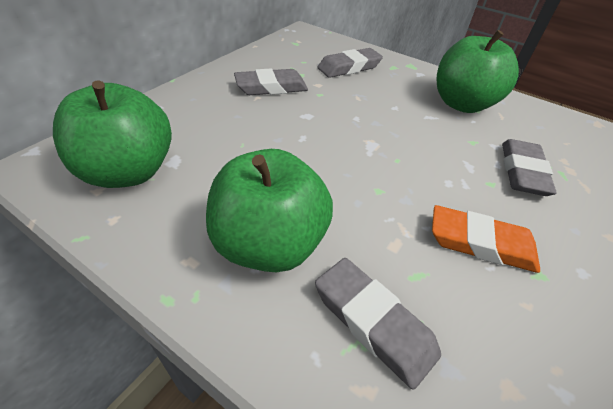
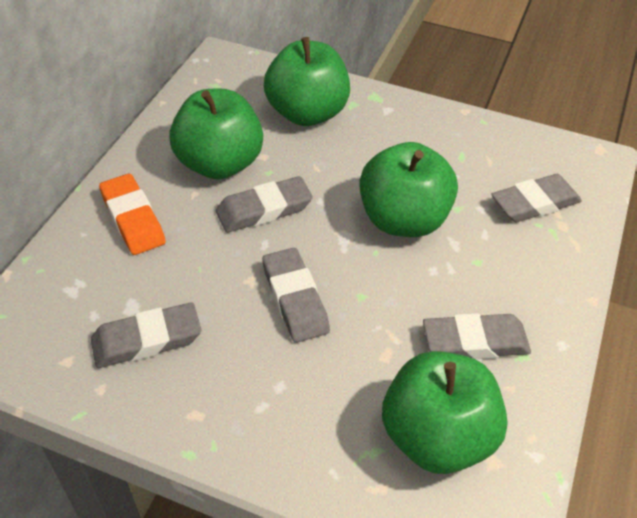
green apple: 3 -> 4
grey eraser: 4 -> 5

